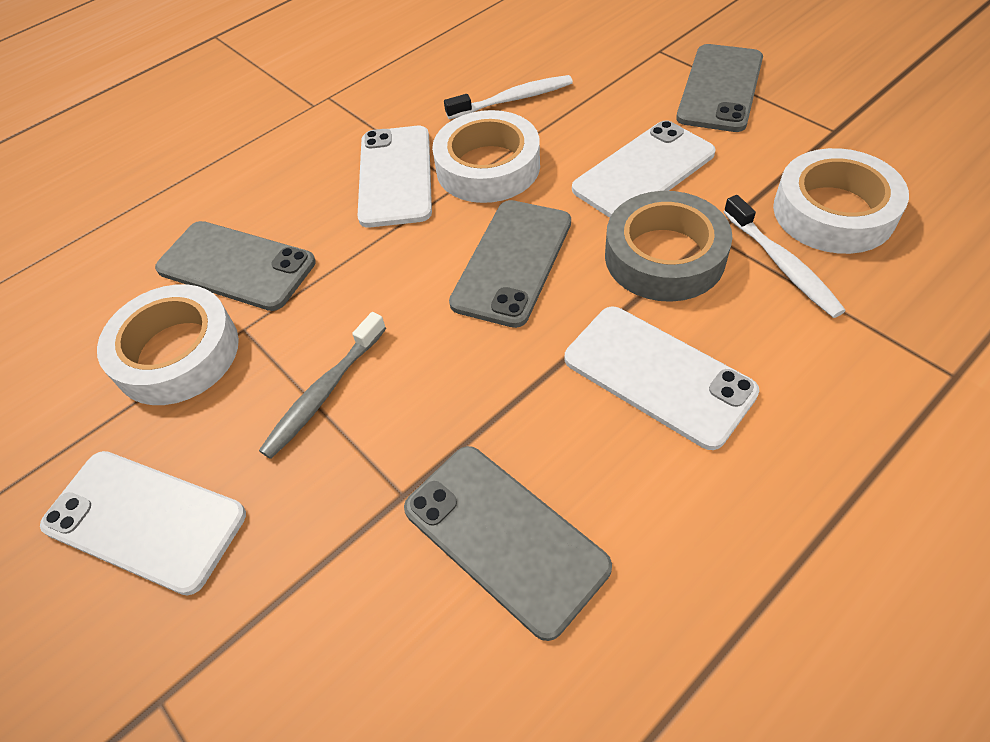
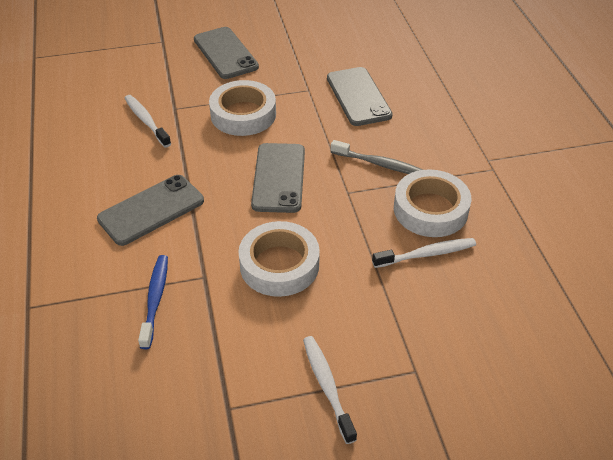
blue toothbrush: 0 -> 1
grey tape: 1 -> 0
white phone: 4 -> 0
white toothbrush: 2 -> 3

